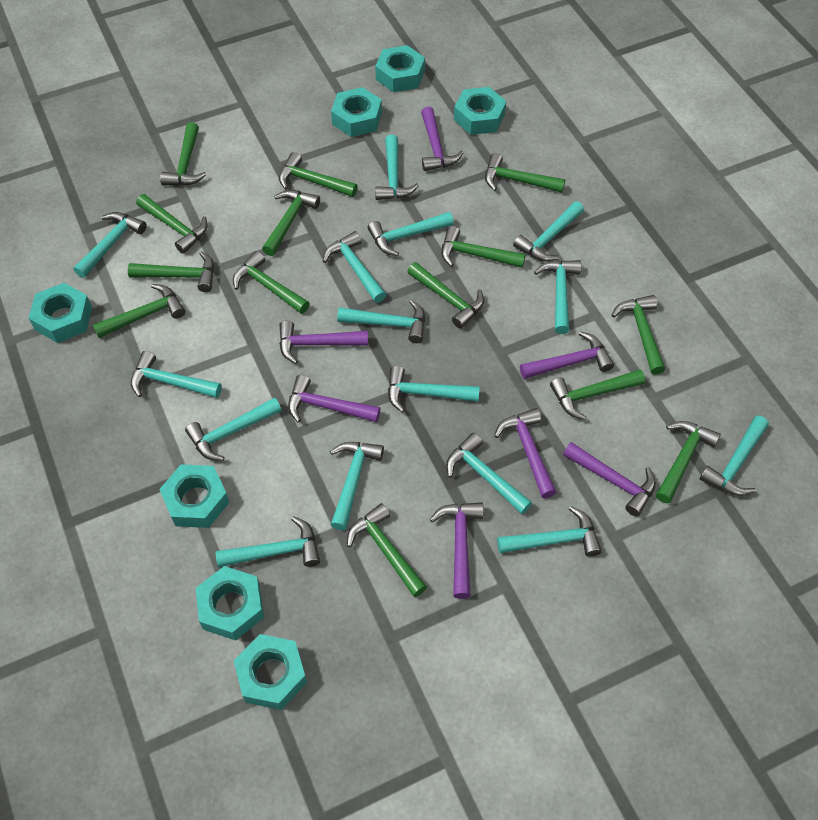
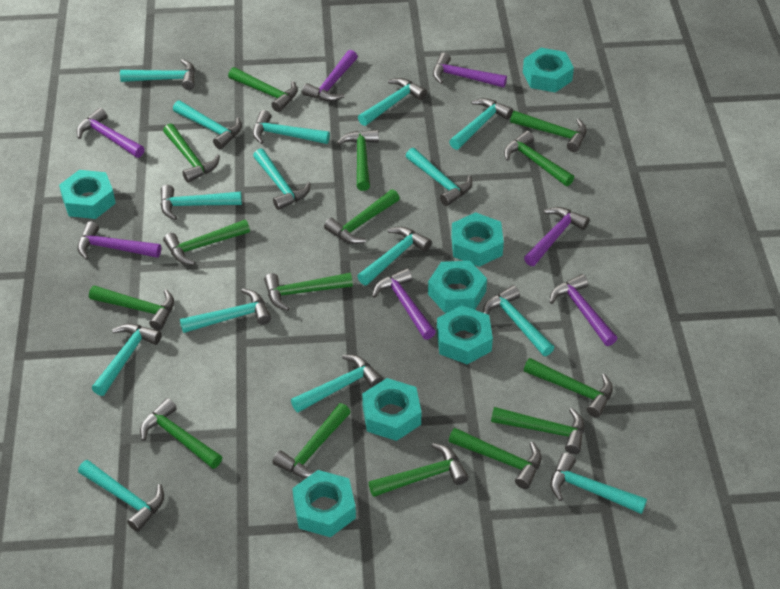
green hammer: 14 -> 15

